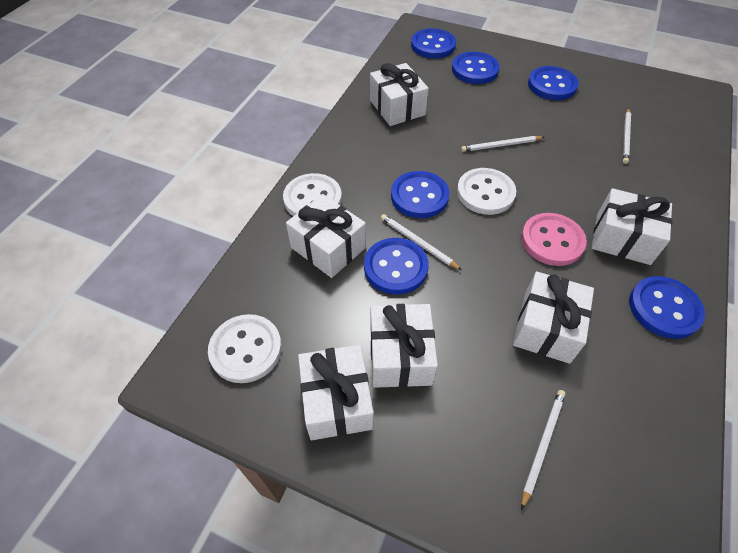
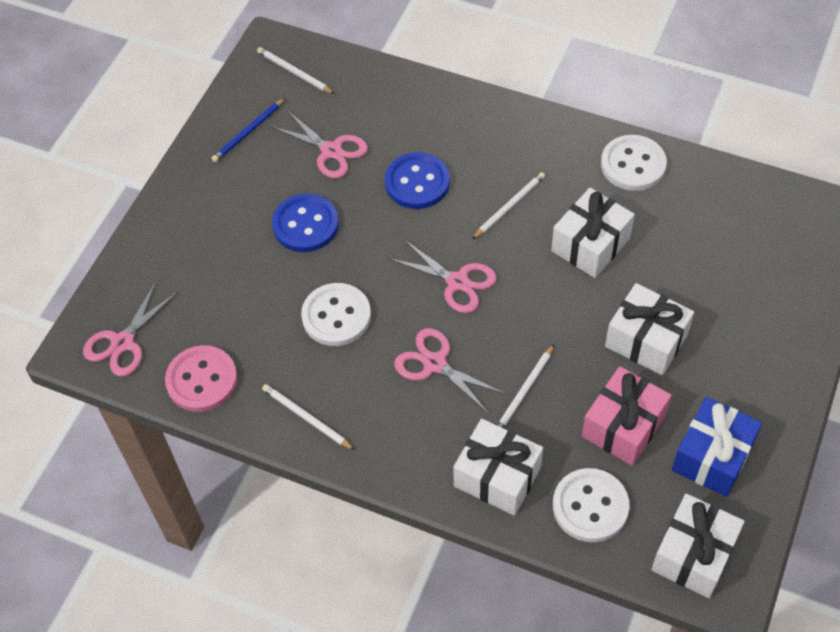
blue button: 6 -> 2
blue gift: 0 -> 1
blue pencil: 0 -> 1
pink gift: 0 -> 1
pink scissors: 0 -> 4
white gift: 6 -> 4

